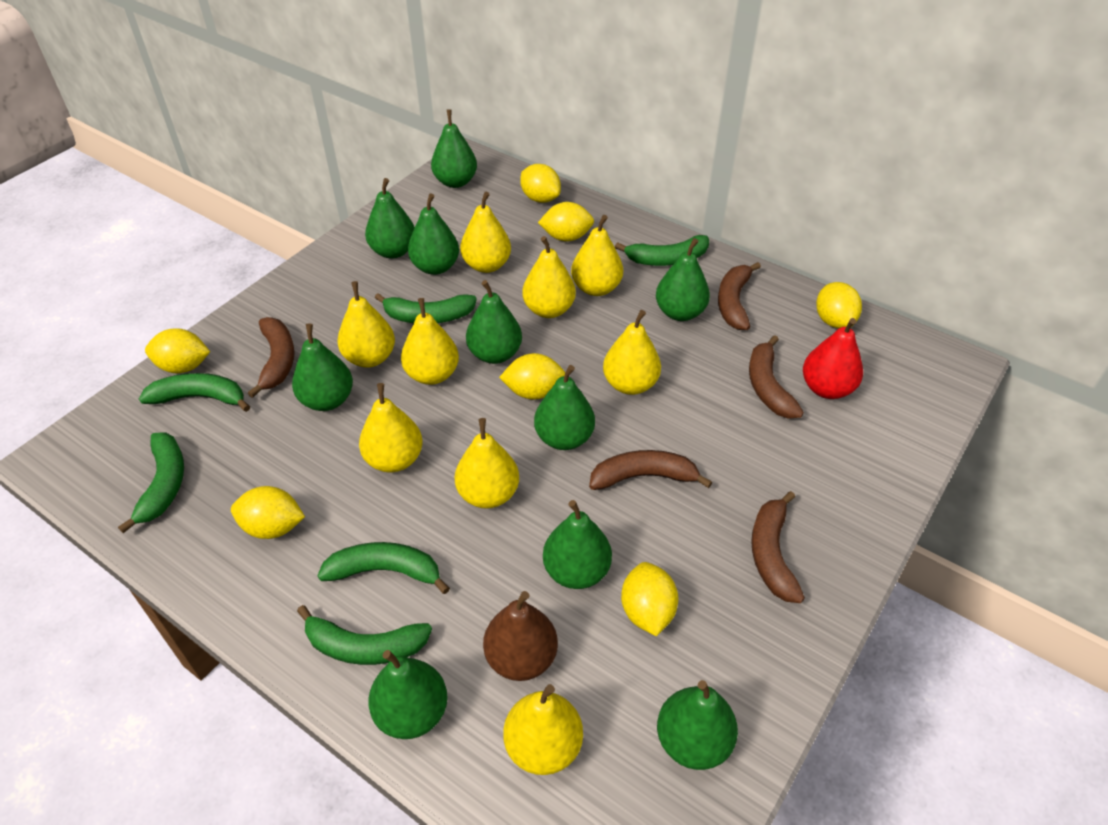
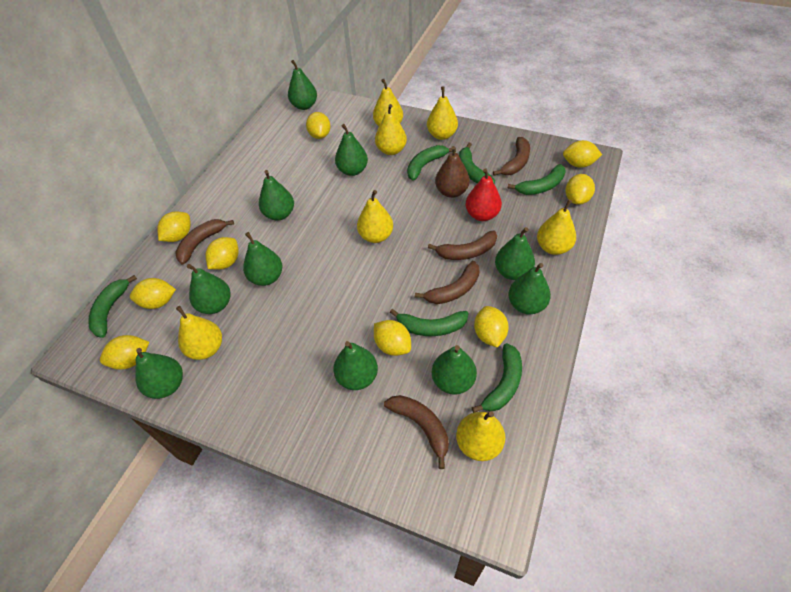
yellow lemon: 7 -> 9
yellow pear: 9 -> 7

